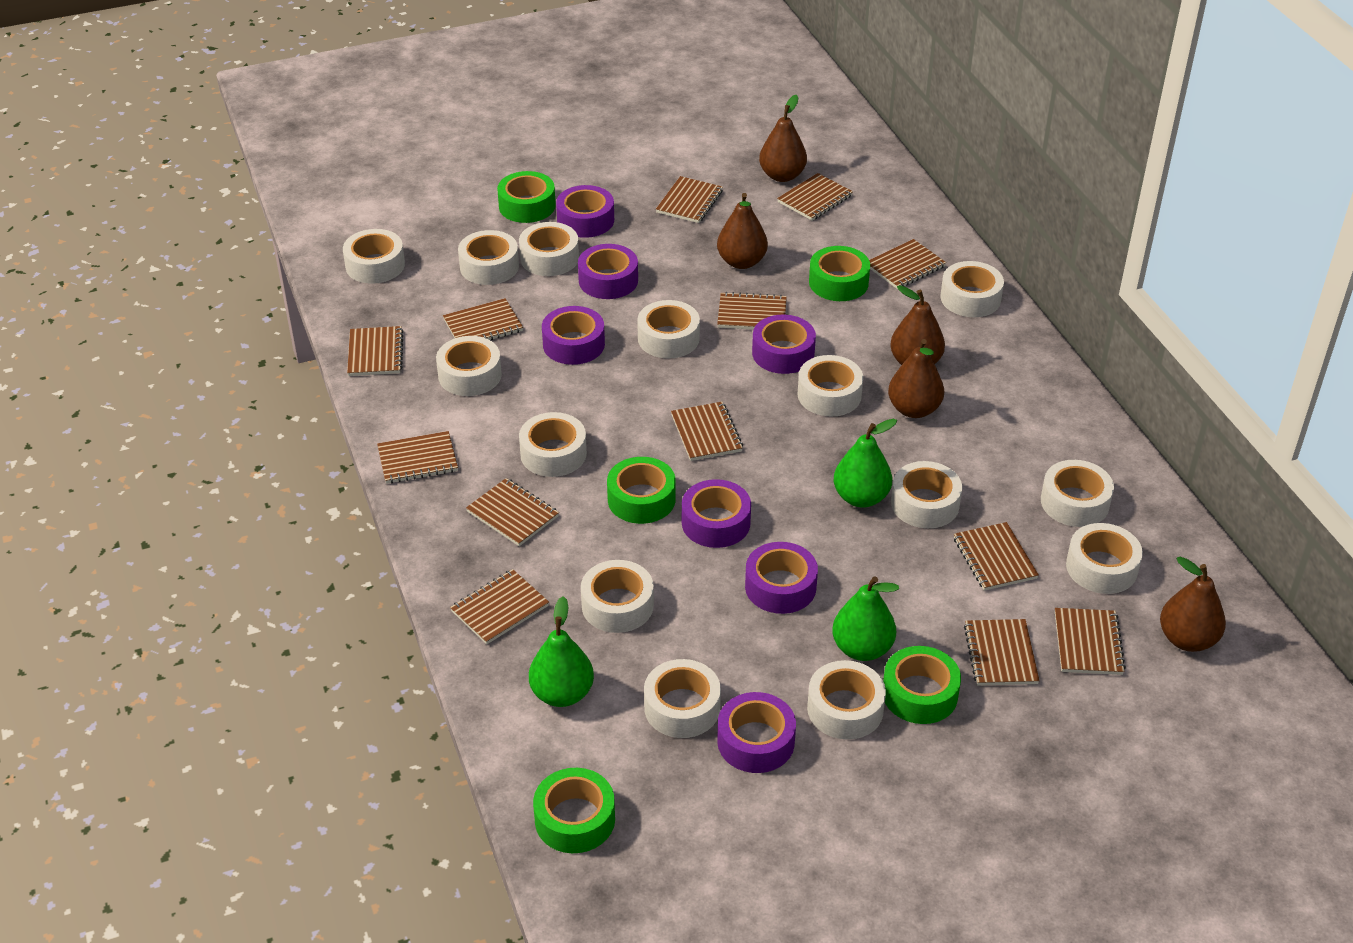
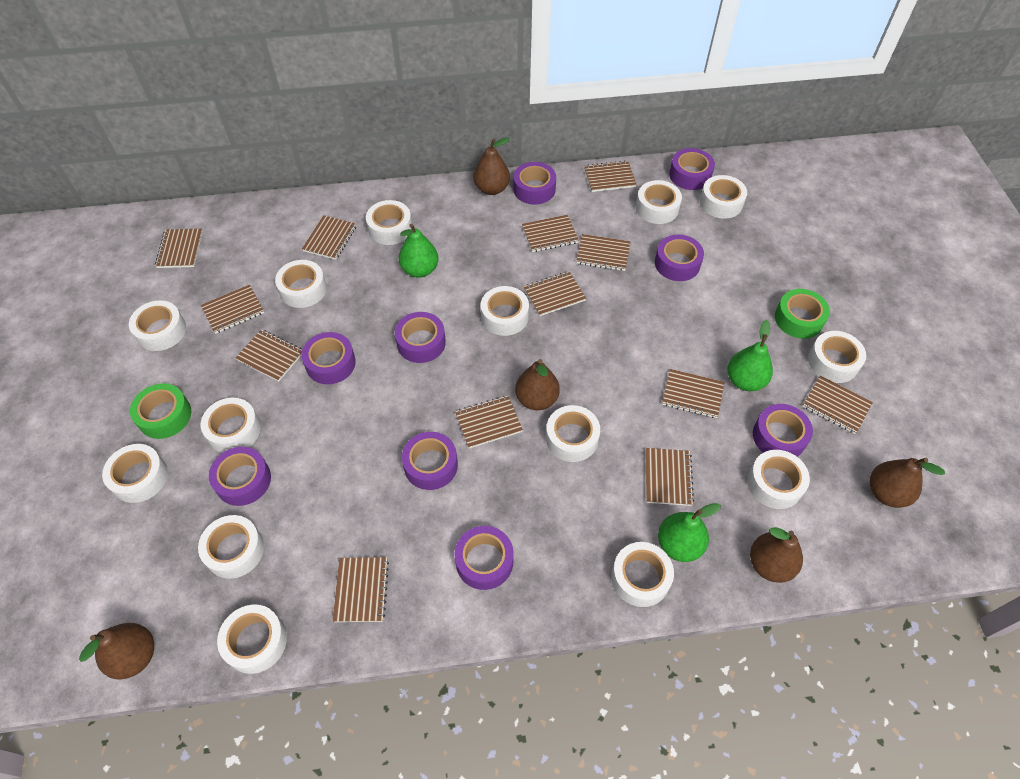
green tape: 5 -> 2
purple tape: 7 -> 9

